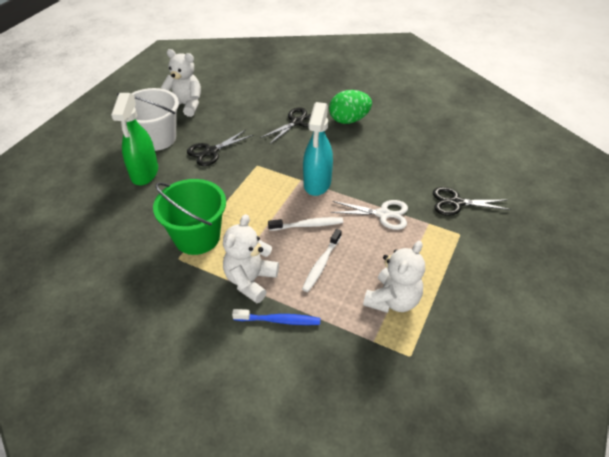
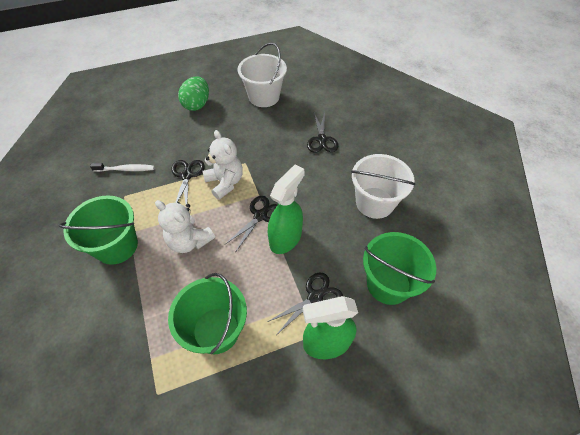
black scissors: 3 -> 4
blue toothbrush: 1 -> 0
green bucket: 1 -> 3
green spray bottle: 1 -> 2
turquoise spray bottle: 1 -> 0
white bucket: 1 -> 2
white scissors: 1 -> 0
white teddy bear: 3 -> 2
white toothbrush: 2 -> 1

